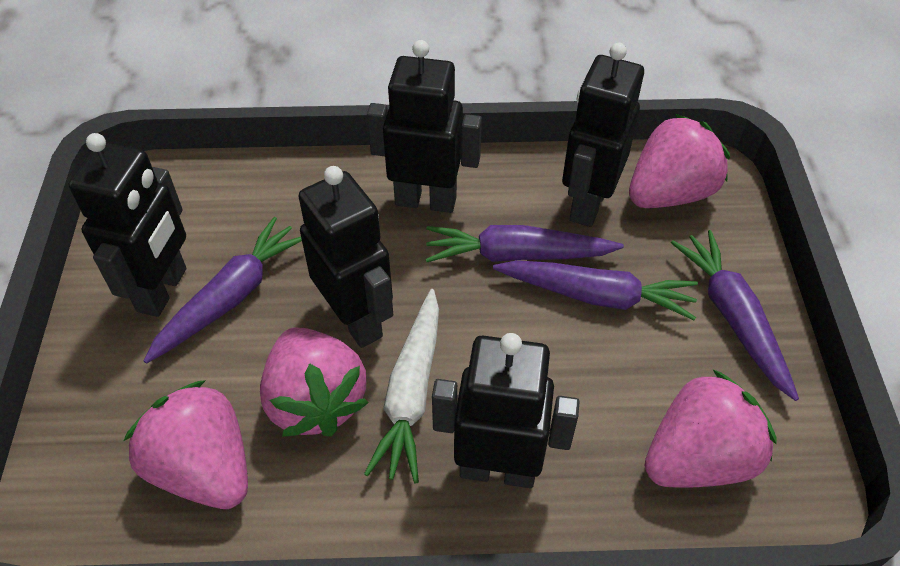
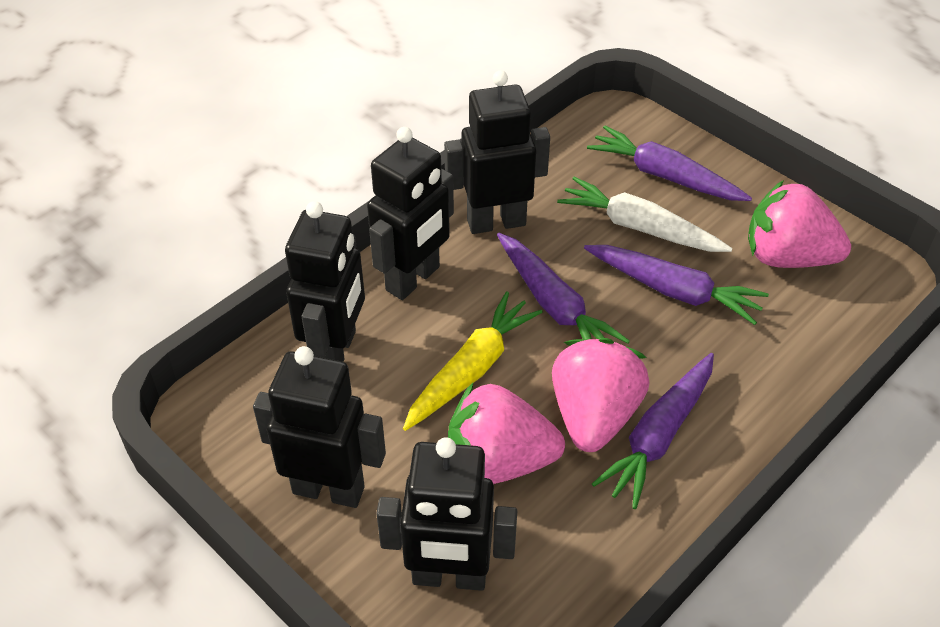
pink strawberry: 4 -> 3
yellow carrot: 0 -> 1

